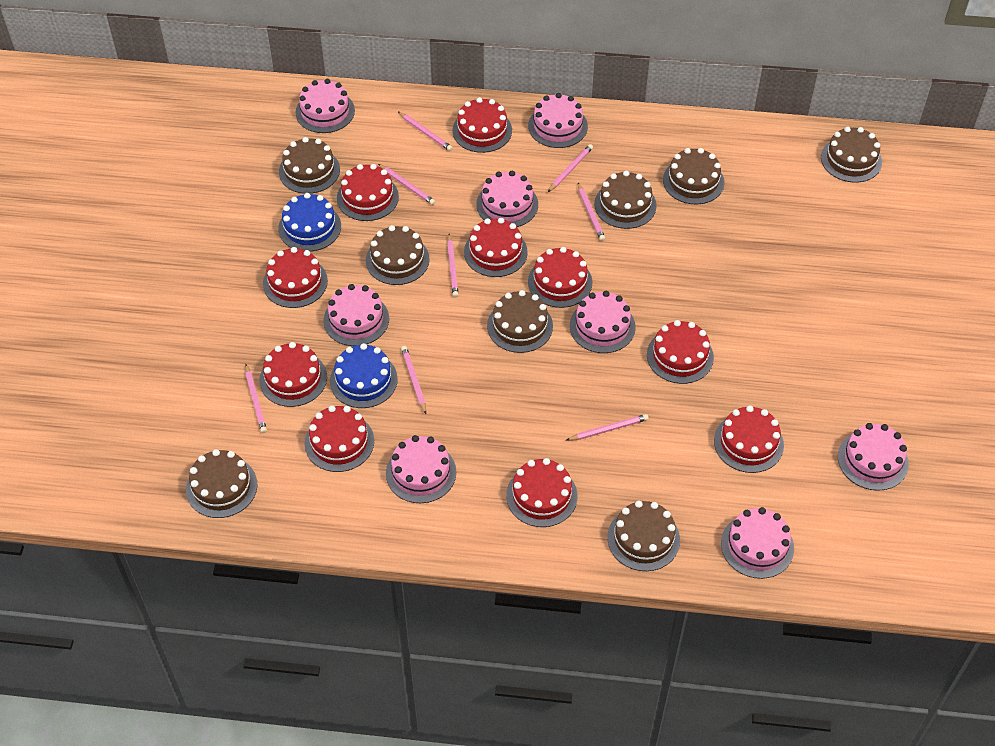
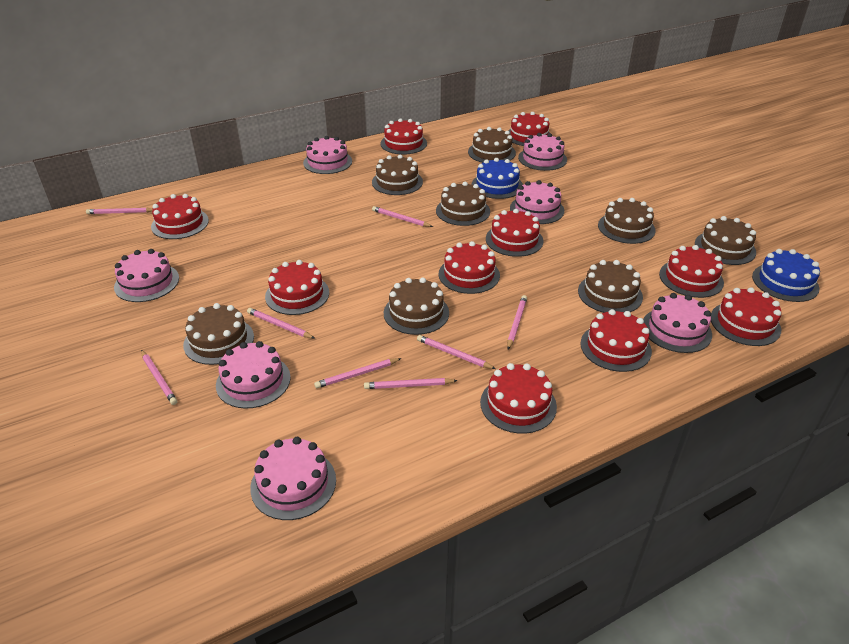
pink cake: 8 -> 7

